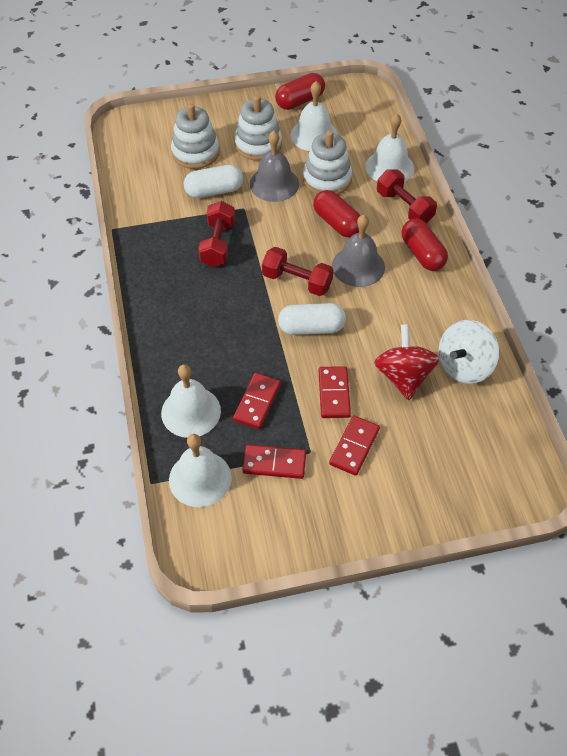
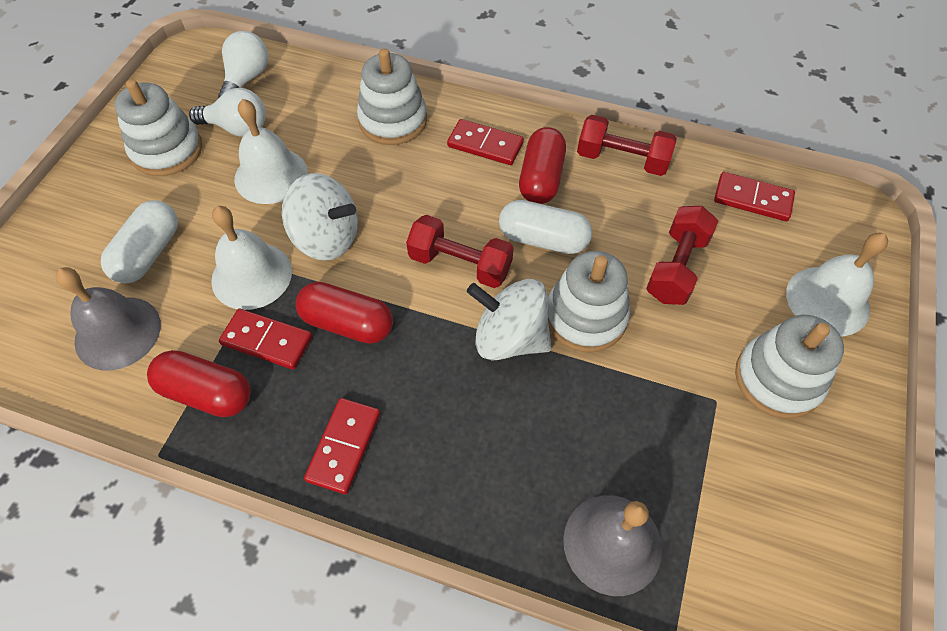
red spinning top: 1 -> 0
white bell: 4 -> 3
white light bulb: 0 -> 2
white spinning top: 1 -> 2
white stacking toy: 3 -> 4

